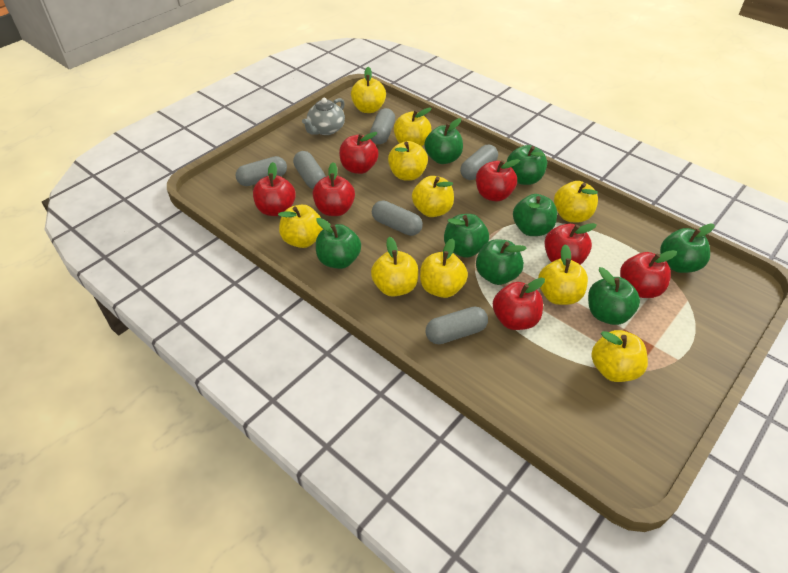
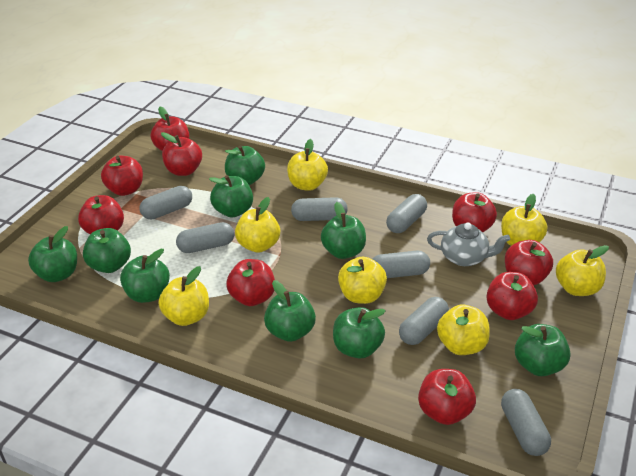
green apple: 8 -> 9
grey capsule: 6 -> 7
red apple: 7 -> 9
yellow apple: 10 -> 7

